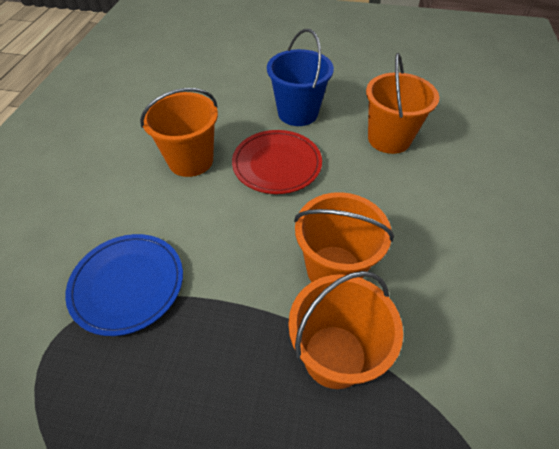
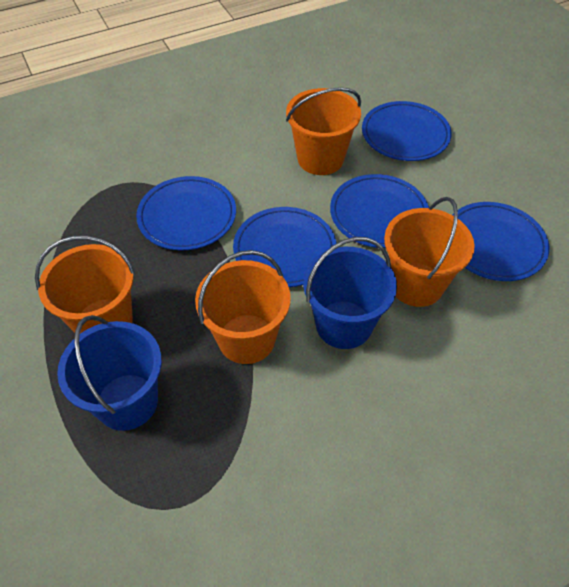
blue bucket: 1 -> 2
blue plate: 1 -> 5
red plate: 1 -> 0

